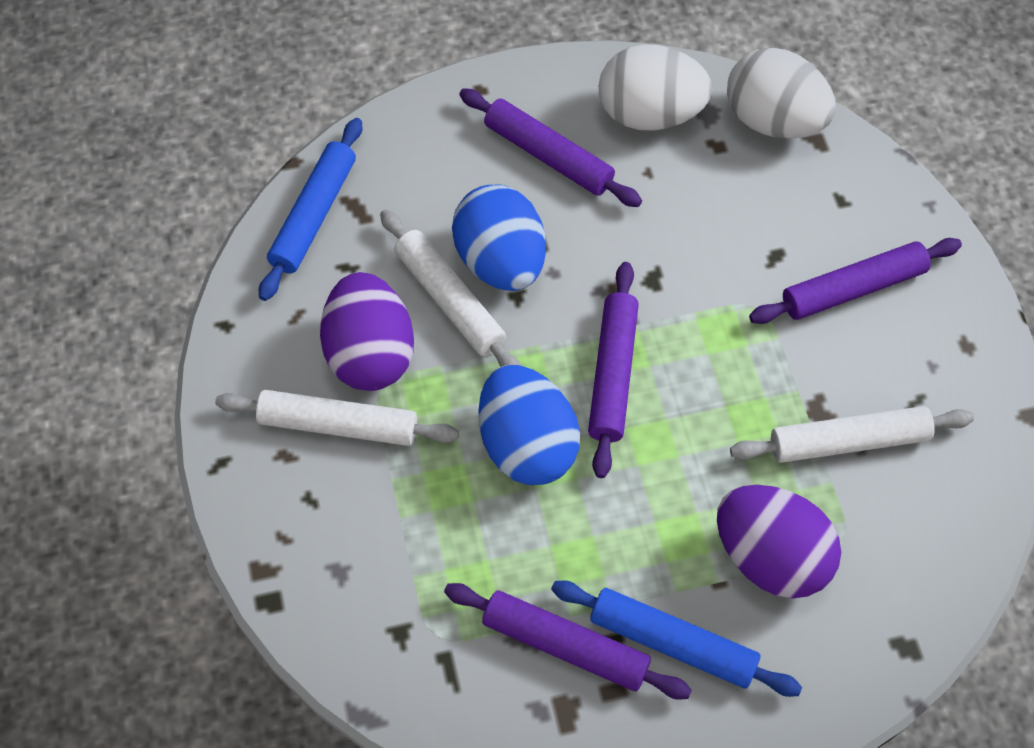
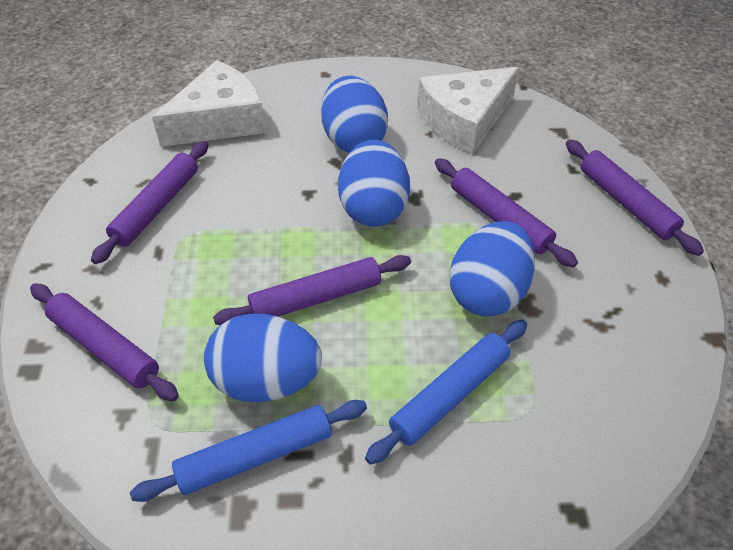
blue egg: 2 -> 4
purple egg: 2 -> 0
purple rolling pin: 4 -> 5
white cheese: 0 -> 2
white egg: 2 -> 0
white rolling pin: 3 -> 0

